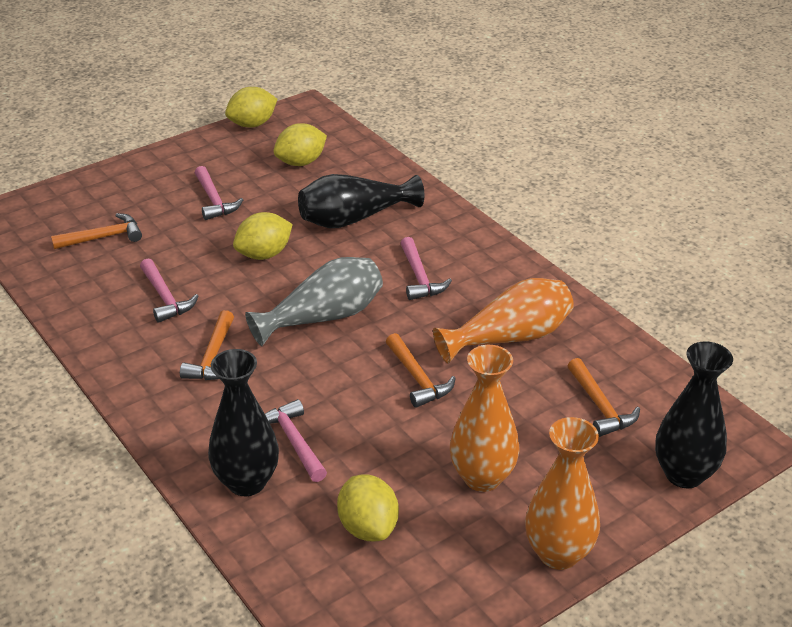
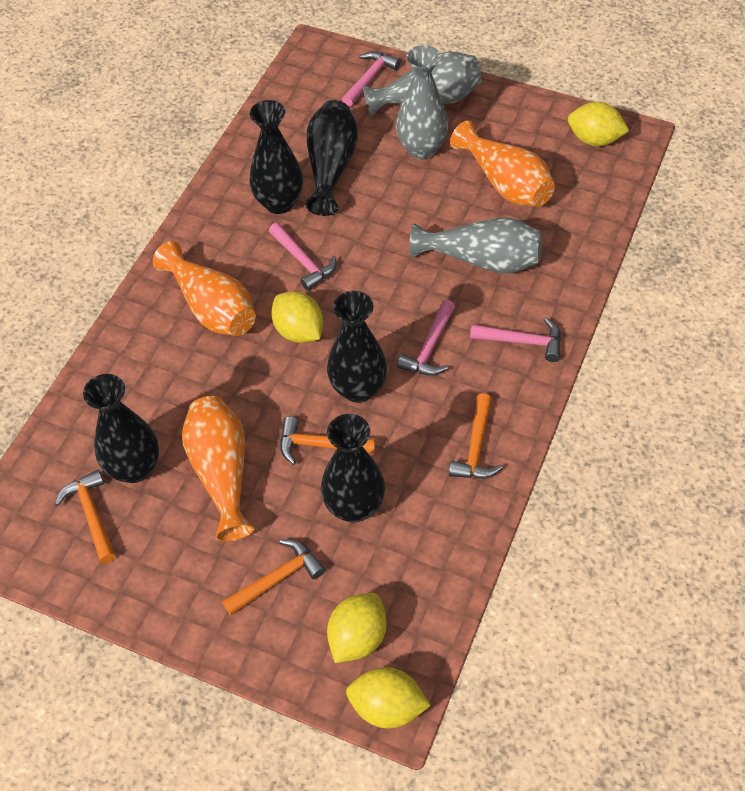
black vase: 3 -> 5
grey vase: 1 -> 3

